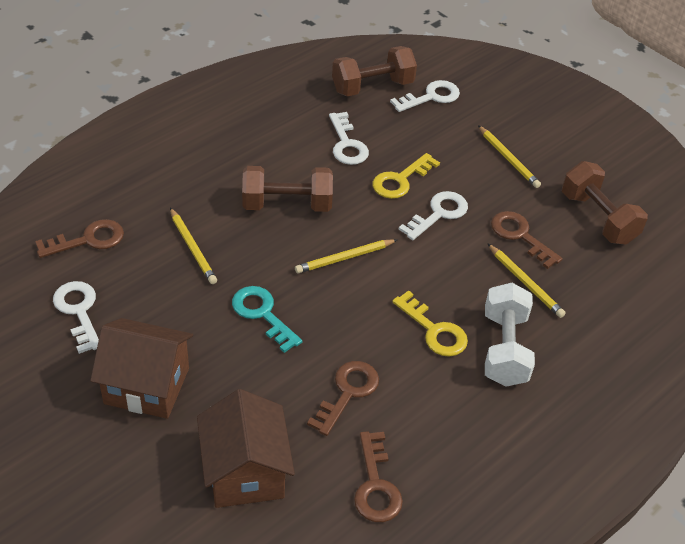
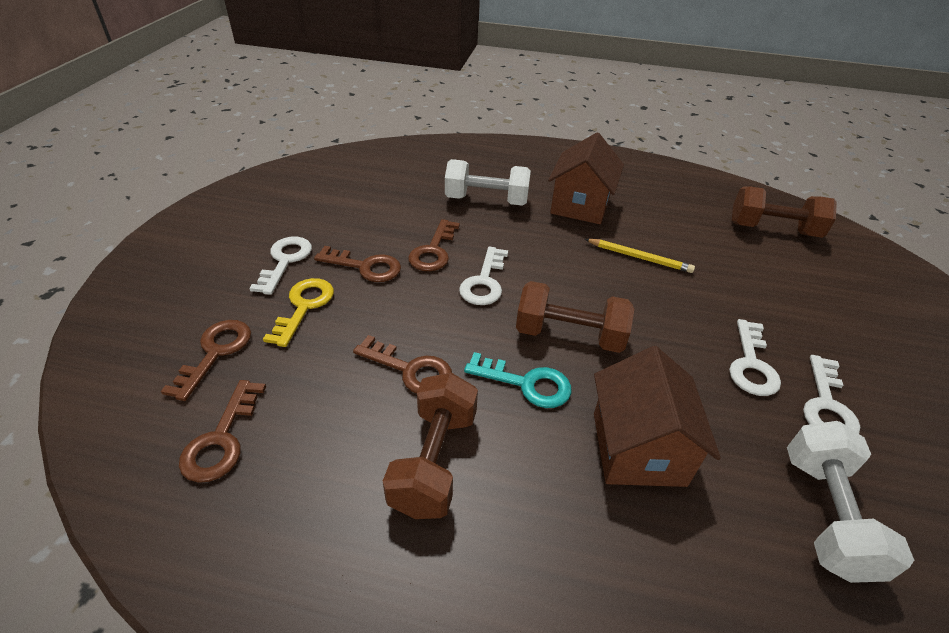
brown key: 4 -> 5
white dumbbell: 1 -> 2
yellow key: 2 -> 1
yellow pencil: 4 -> 1

